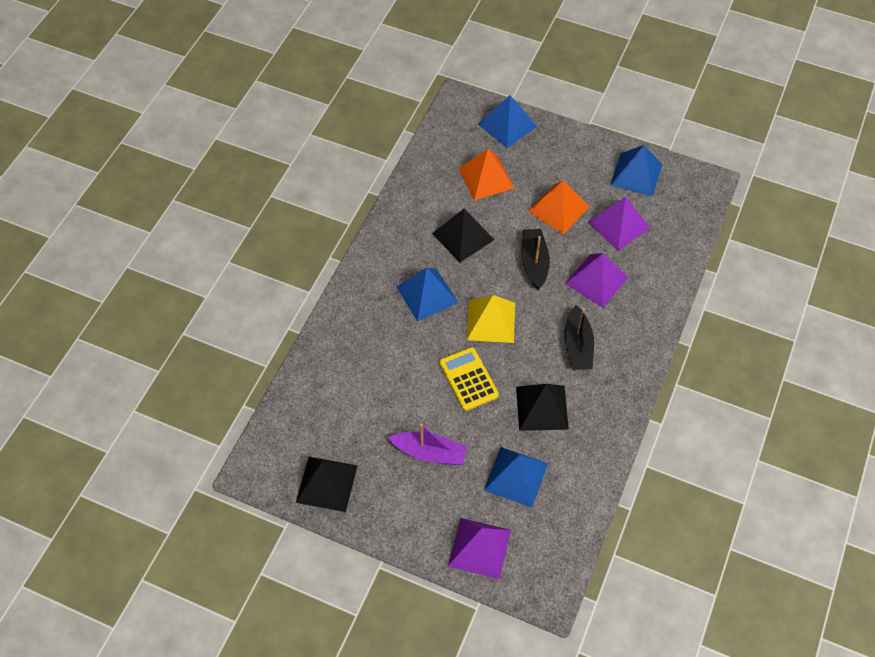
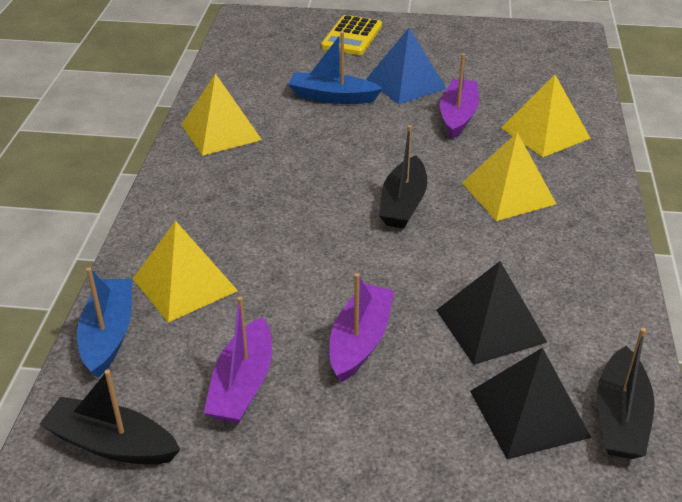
black boat: 2 -> 3
black pyramid: 3 -> 2
blue boat: 0 -> 2
blue pyramid: 4 -> 1
orange pyramid: 2 -> 0
purple boat: 1 -> 3
purple pyramid: 3 -> 0
yellow pyramid: 1 -> 4

